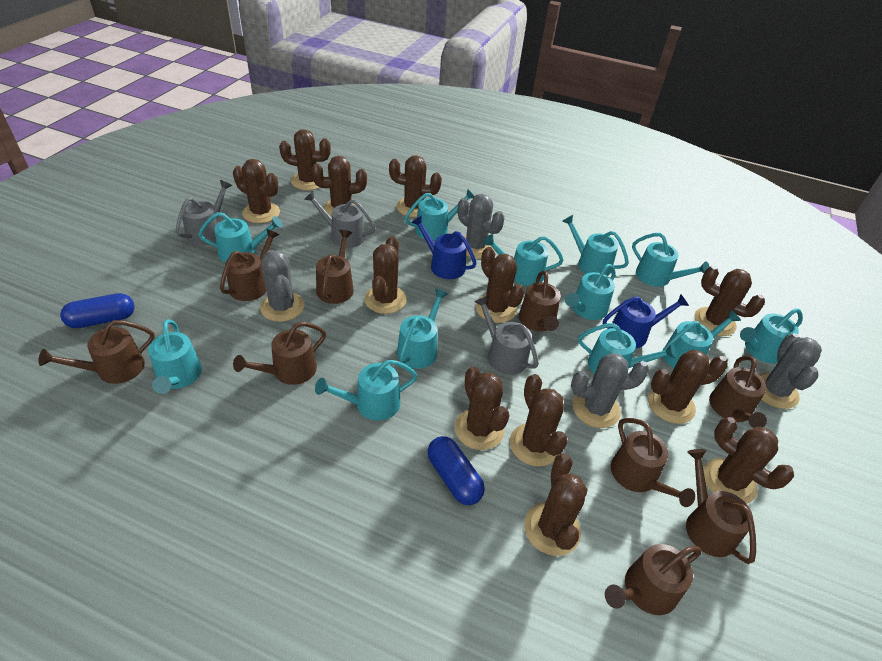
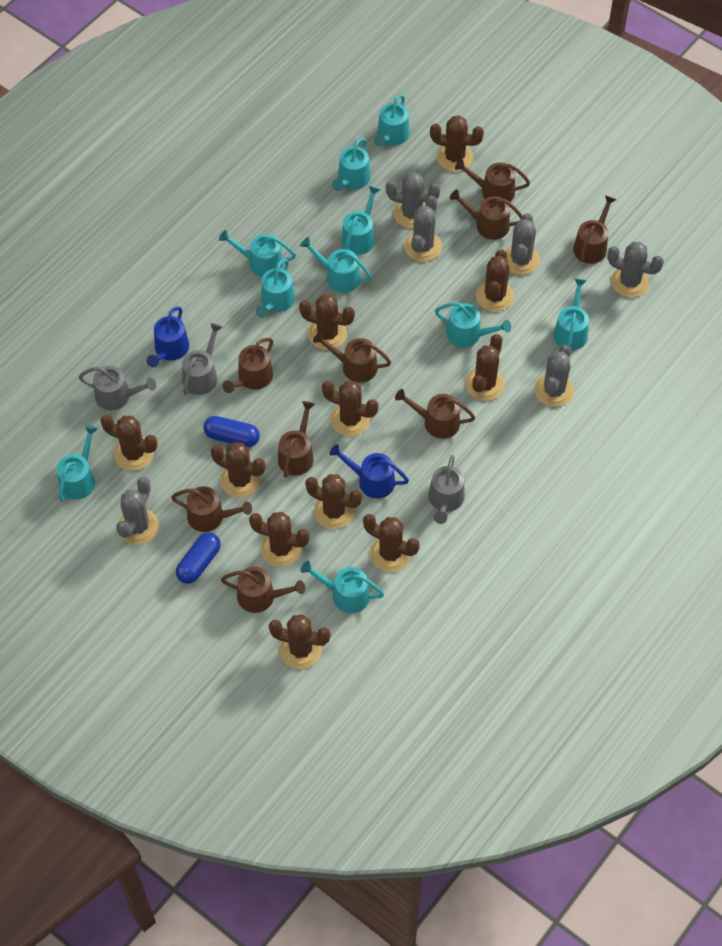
brown cactus: 12 -> 11
grey cactus: 4 -> 6
turquoise watering can: 12 -> 10

